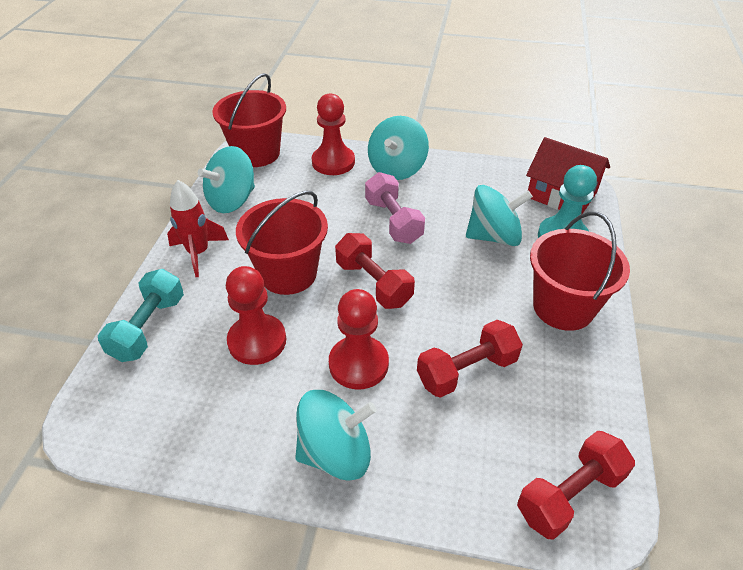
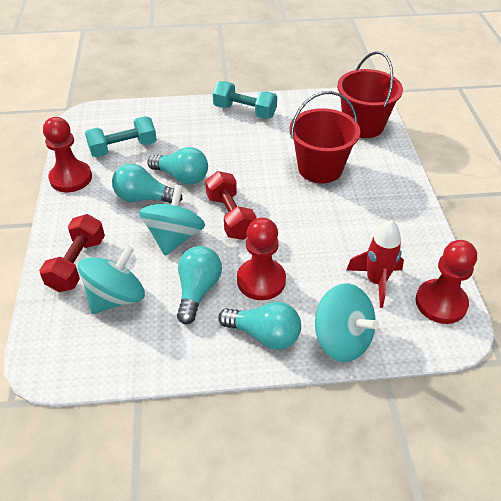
pink dumbbell: 1 -> 0
red bucket: 3 -> 2
red dumbbell: 3 -> 2
red house: 1 -> 0
turquoise dumbbell: 1 -> 2
turquoise light bulb: 0 -> 4
turquoise pawn: 1 -> 0
turquoise spinning top: 4 -> 3

